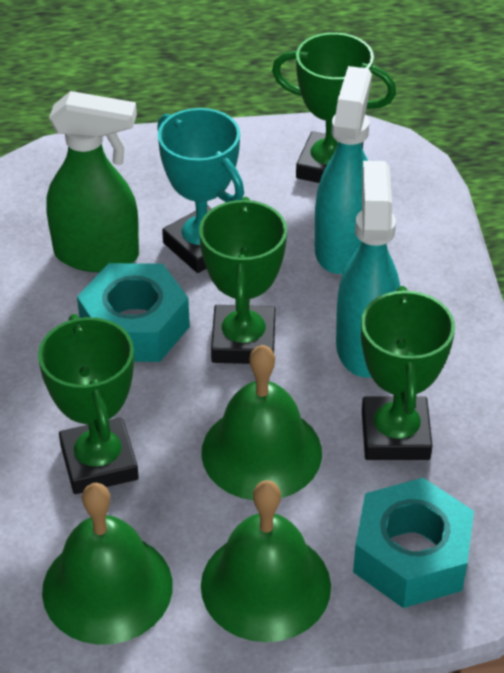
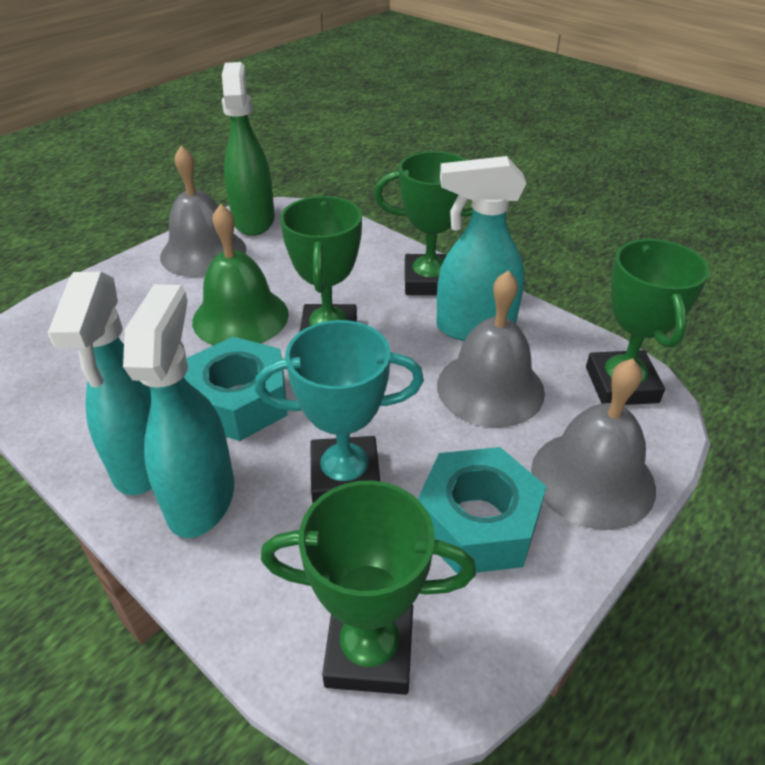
green bell: 3 -> 1
grey bell: 0 -> 3
turquoise spray bottle: 2 -> 3

